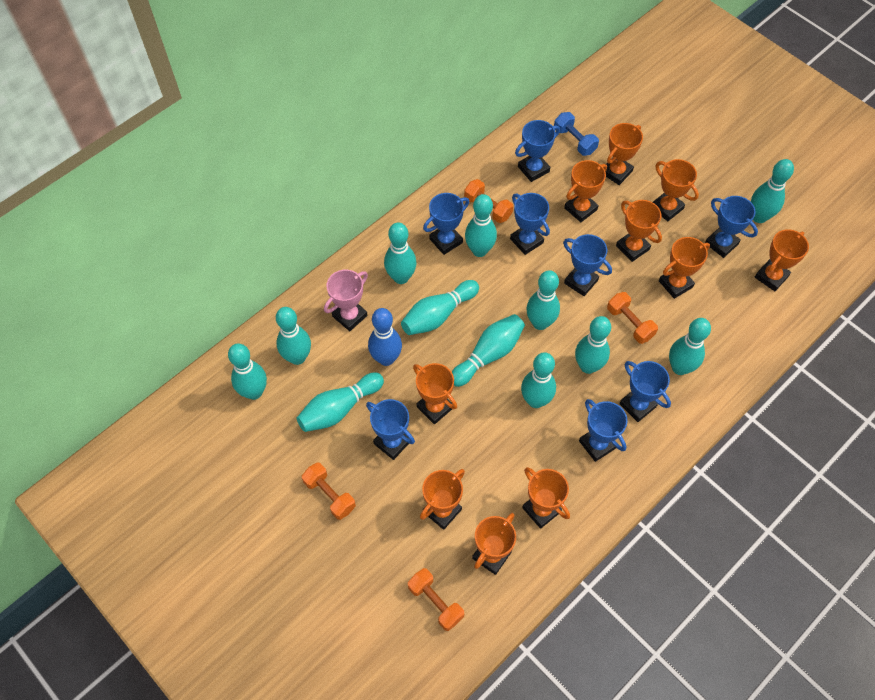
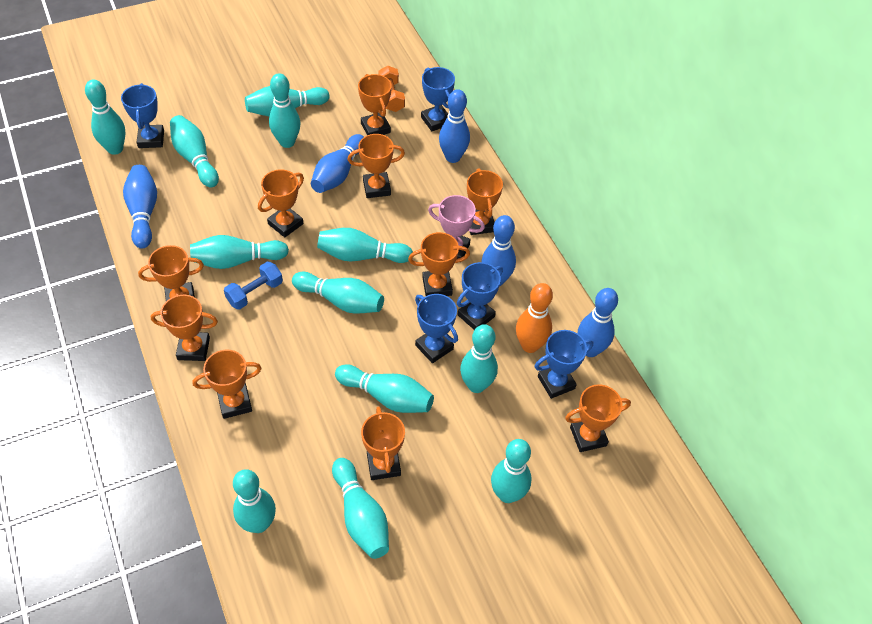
blue bowling pin: 1 -> 5
blue trophy: 8 -> 5
orange bowling pin: 0 -> 1
orange dumbbell: 4 -> 1

